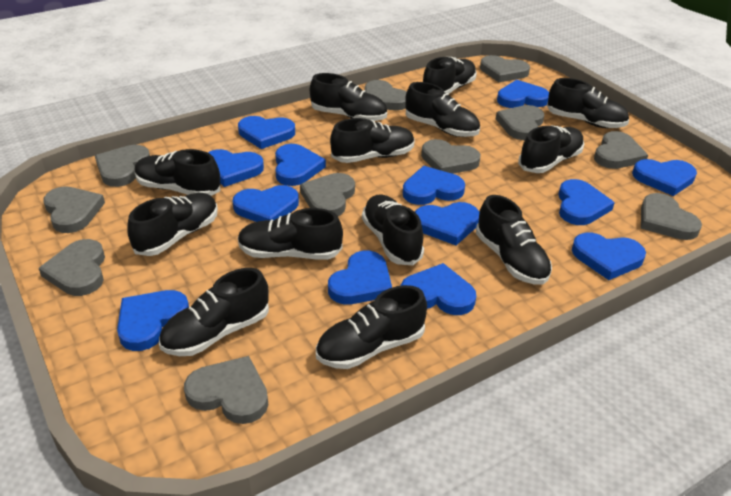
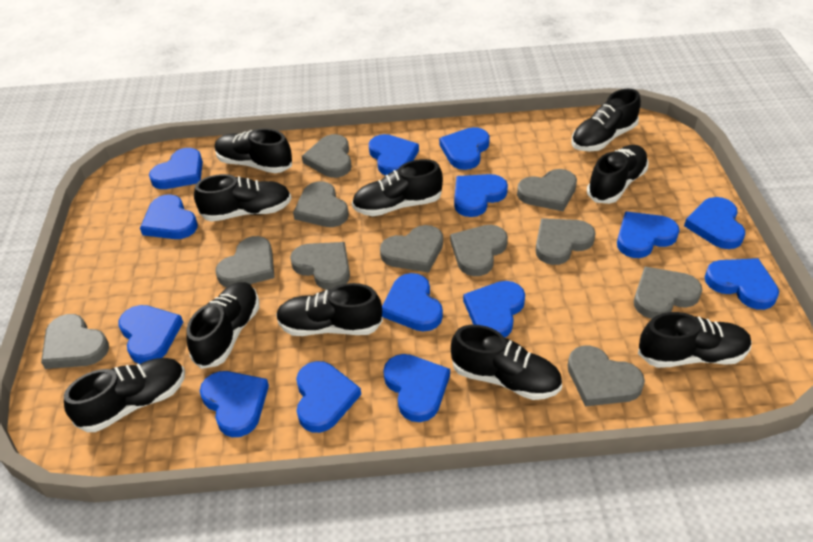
black shoe: 13 -> 10
blue heart: 13 -> 14

